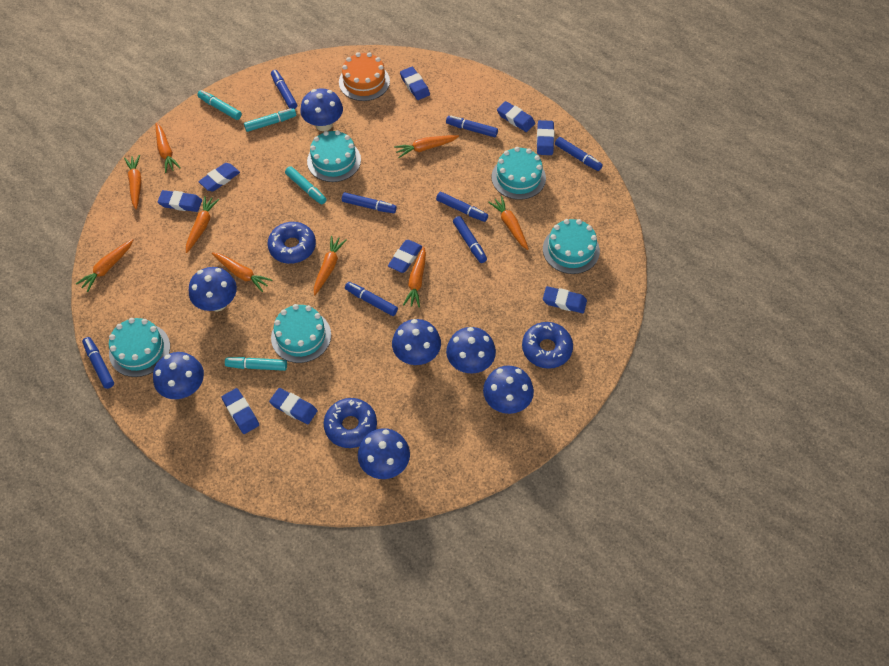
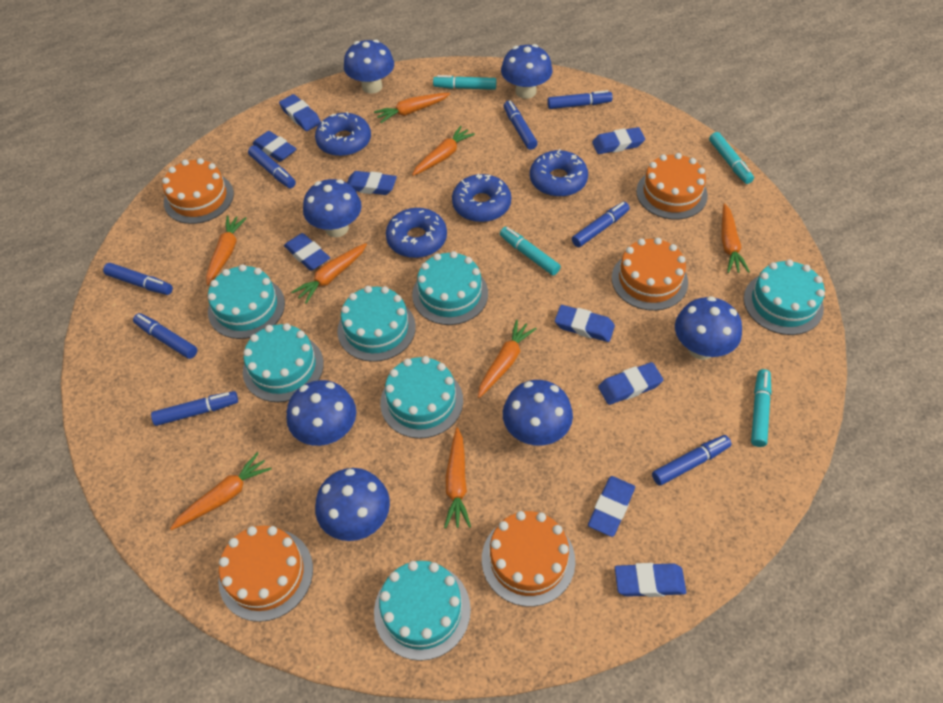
blue donut: 3 -> 4
orange cake: 1 -> 5
orange carrot: 9 -> 8
turquoise cake: 5 -> 7

